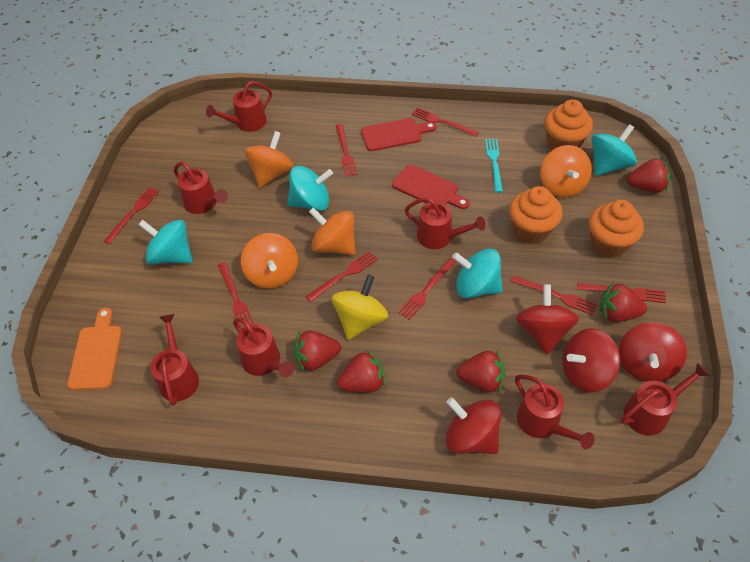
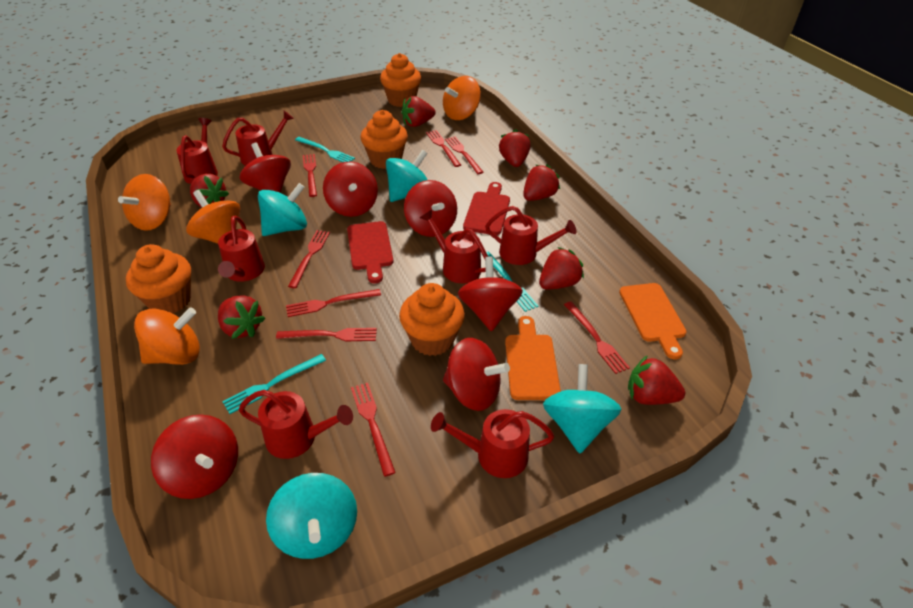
orange cupcake: 3 -> 4
orange cutting board: 1 -> 2
red spinning top: 4 -> 6
red strawberry: 5 -> 7
turquoise fork: 1 -> 3
yellow spinning top: 1 -> 0

